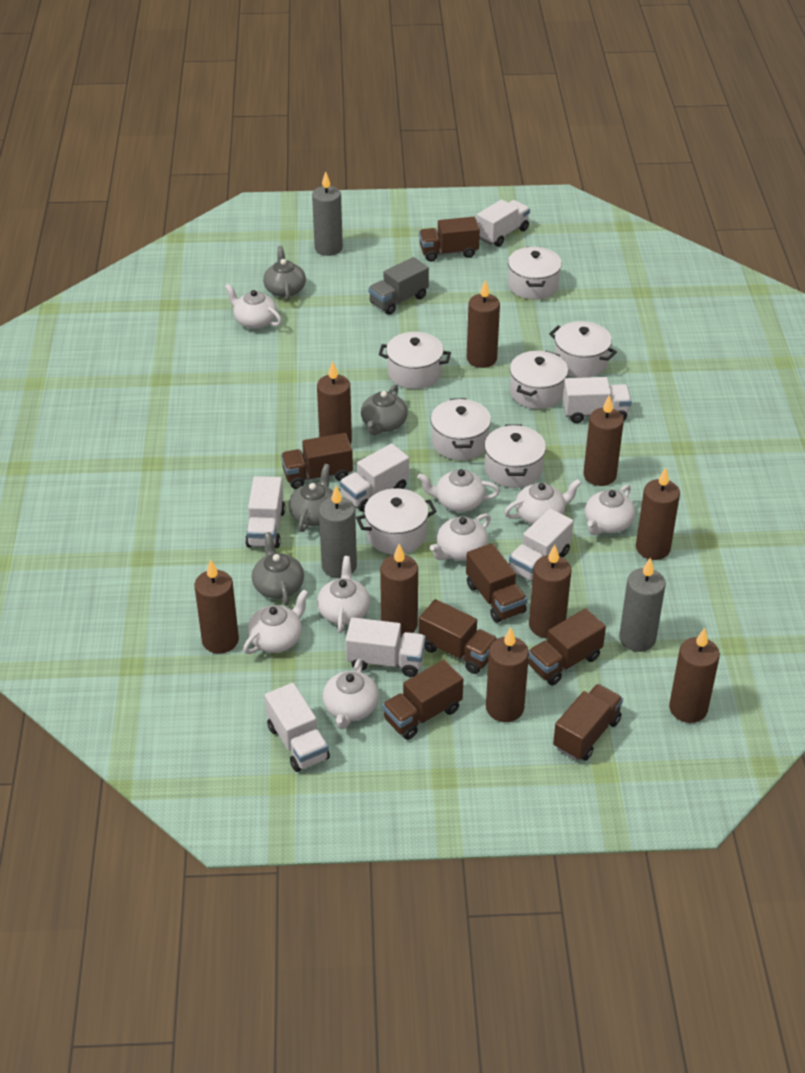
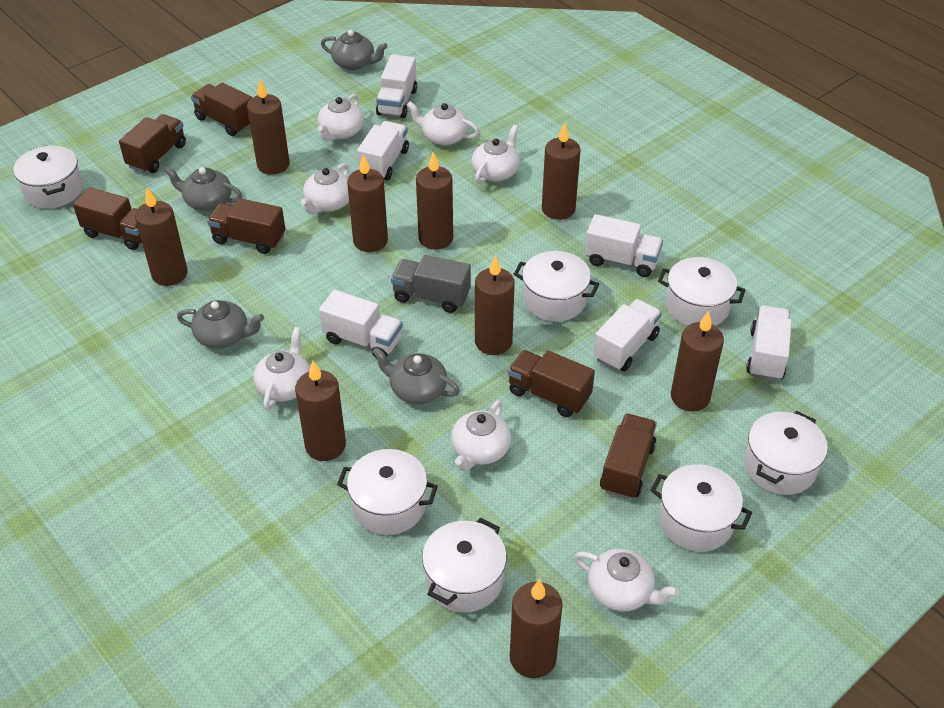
brown truck: 7 -> 6
grey candle: 3 -> 0
white teapot: 8 -> 7
white truck: 7 -> 6

